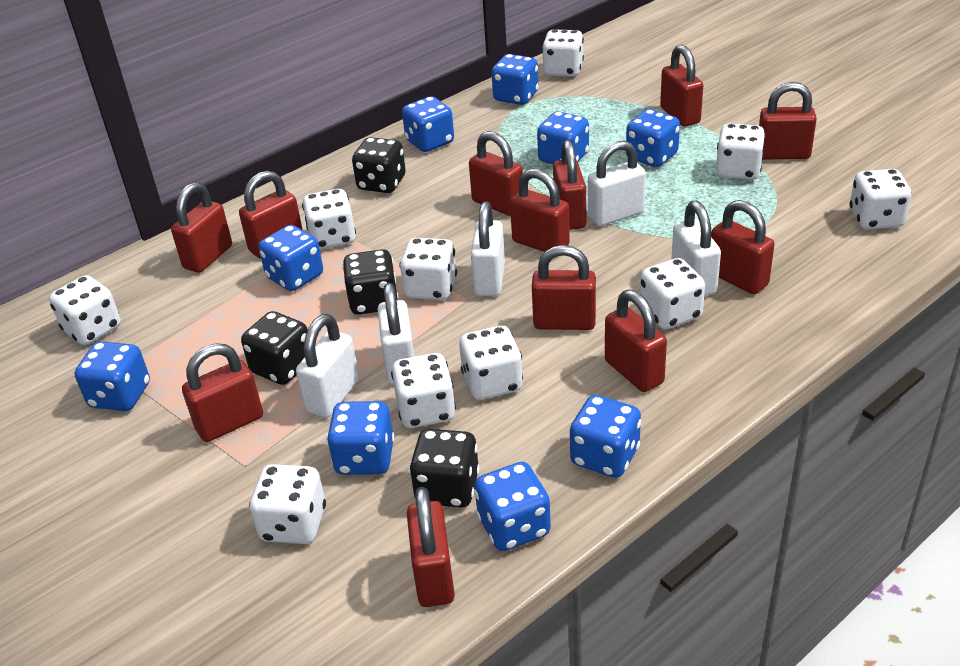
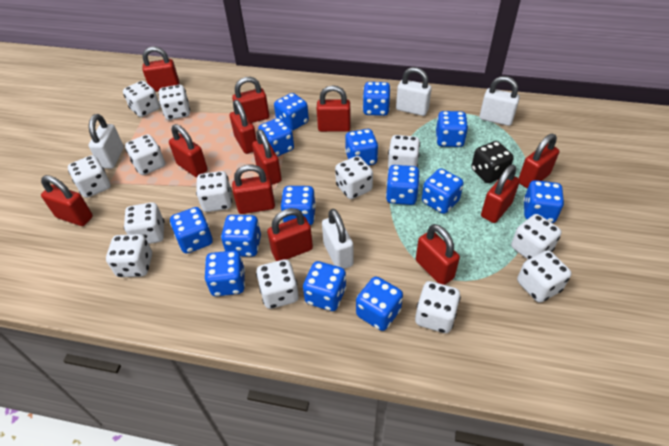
black dice: 4 -> 1
blue dice: 9 -> 14
white dice: 10 -> 13
white padlock: 5 -> 4

